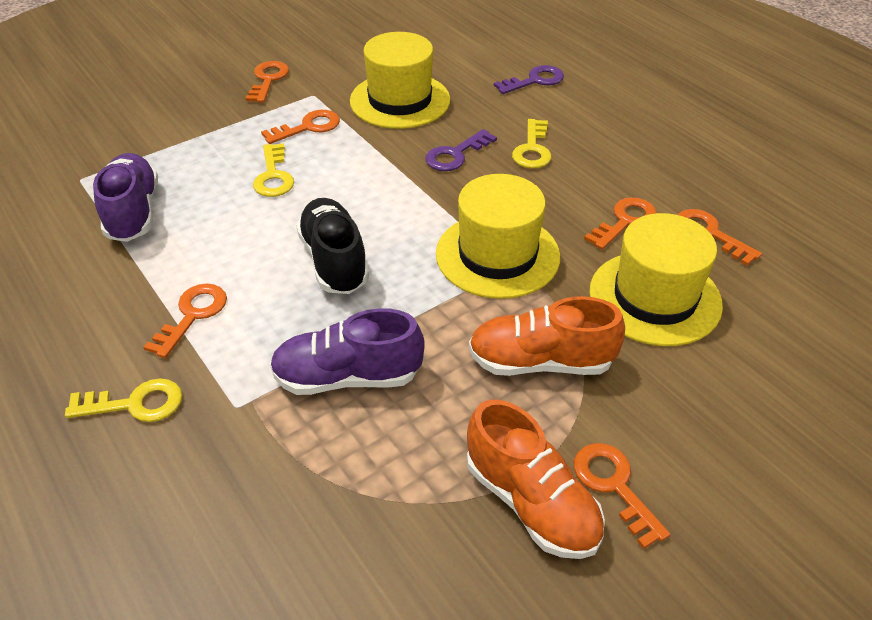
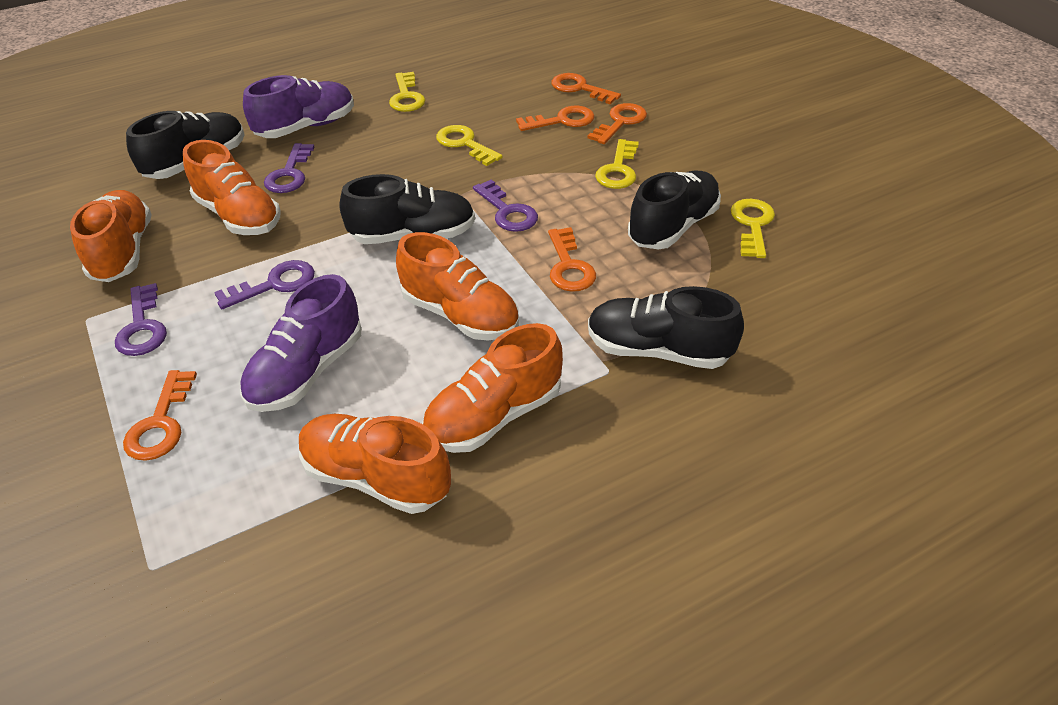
black shoe: 1 -> 4
orange key: 6 -> 5
orange shoe: 2 -> 5
purple key: 2 -> 4
yellow hat: 3 -> 0
yellow key: 3 -> 4

